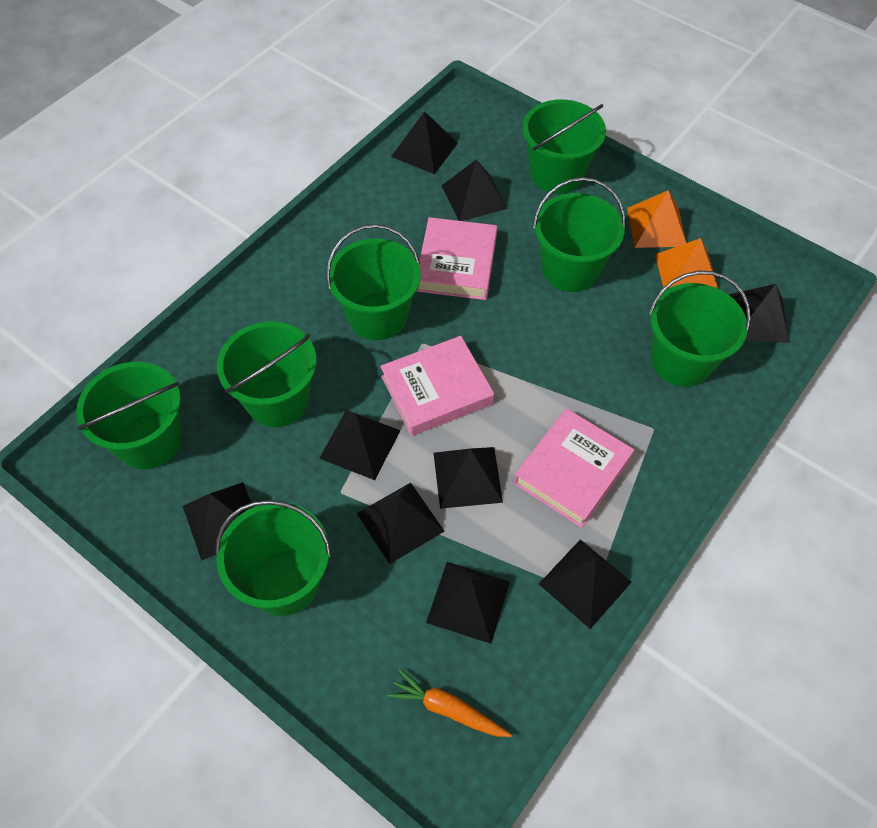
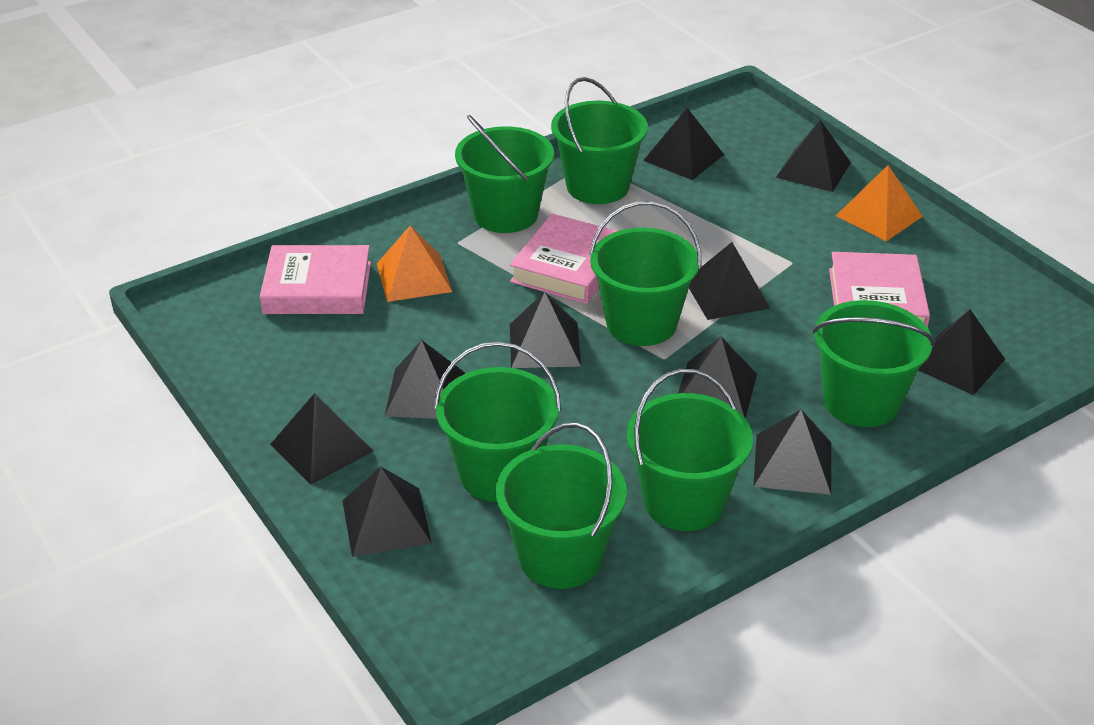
black pyramid: 9 -> 10
orange carrot: 1 -> 0

